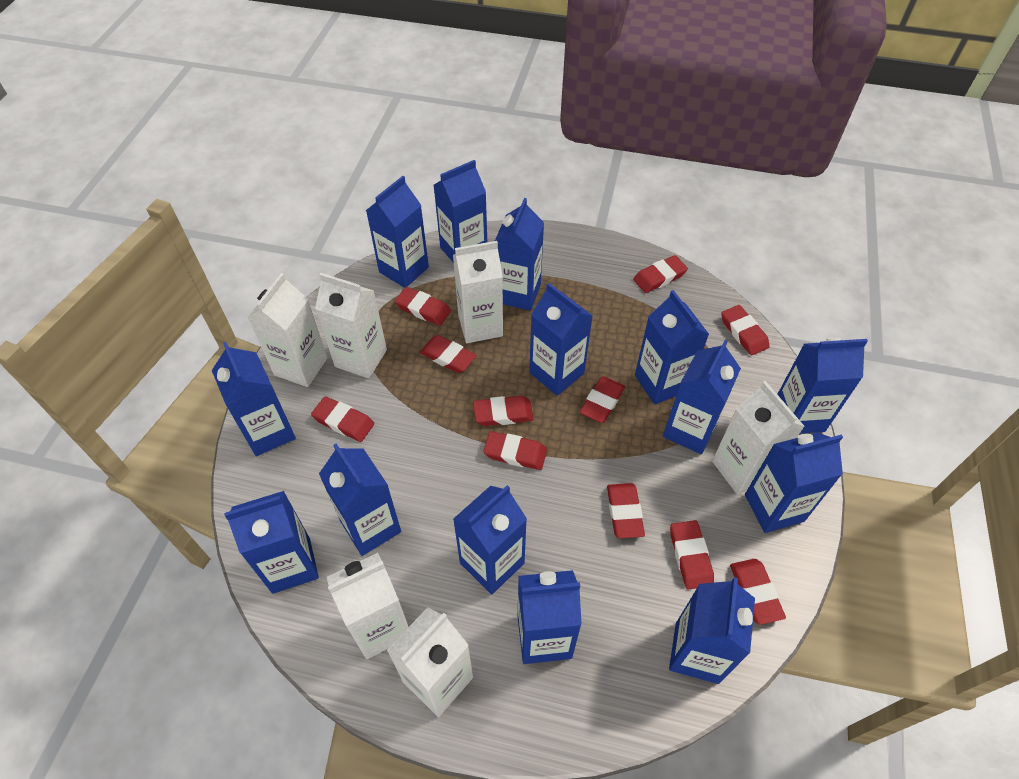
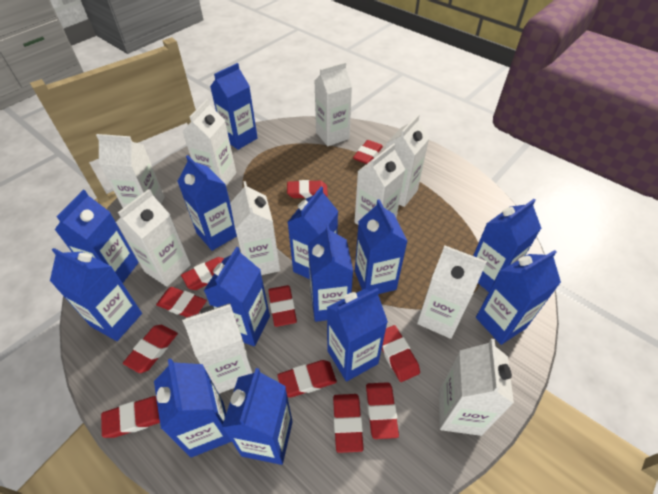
blue carton: 14 -> 13
white carton: 6 -> 10

